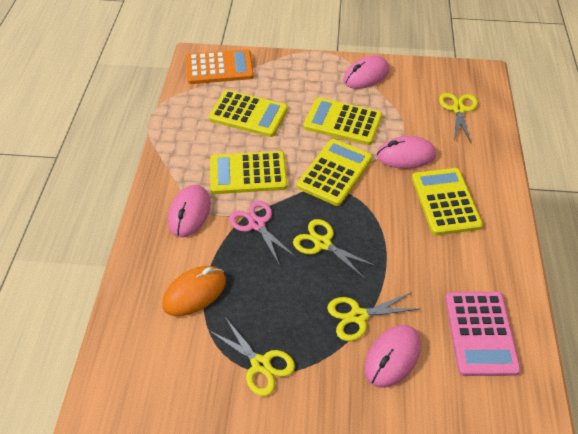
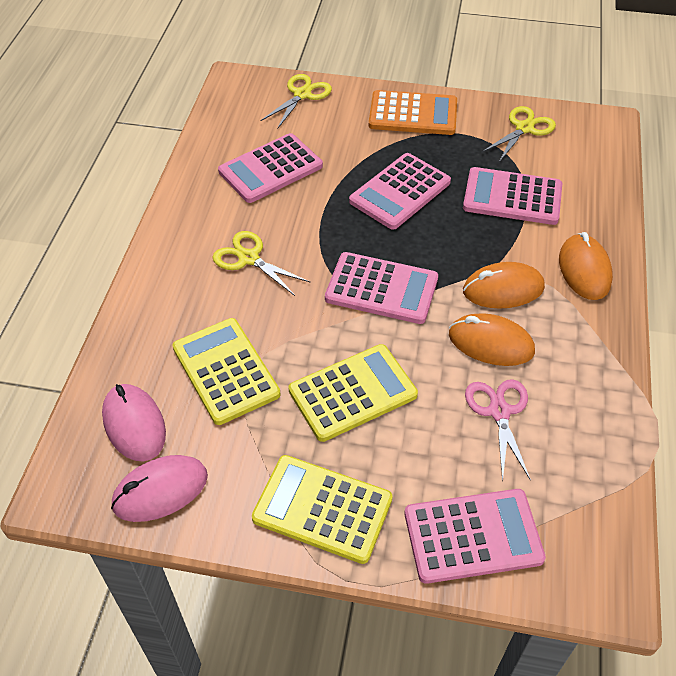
orange mouse: 1 -> 3
pink calculator: 1 -> 5
pink mouse: 4 -> 2
yellow calculator: 5 -> 3
yellow scissors: 4 -> 3

